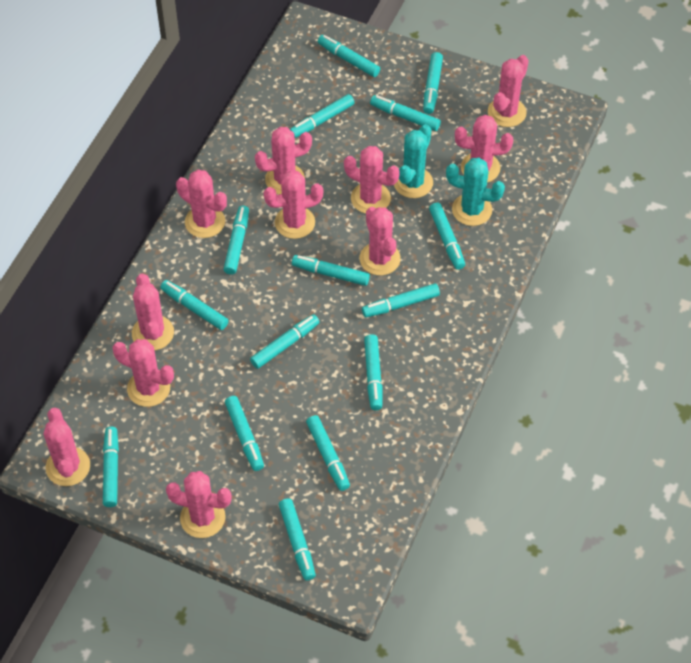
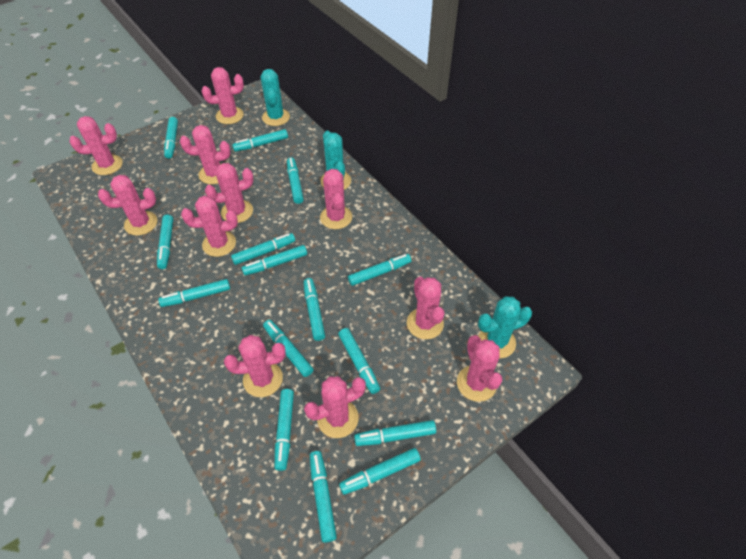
turquoise cactus: 2 -> 3

